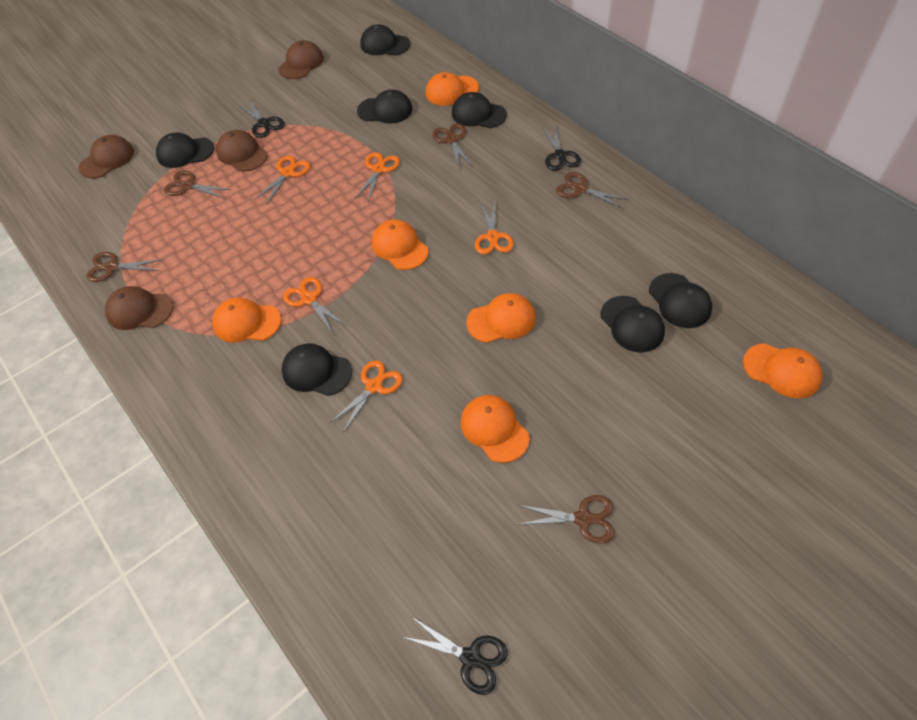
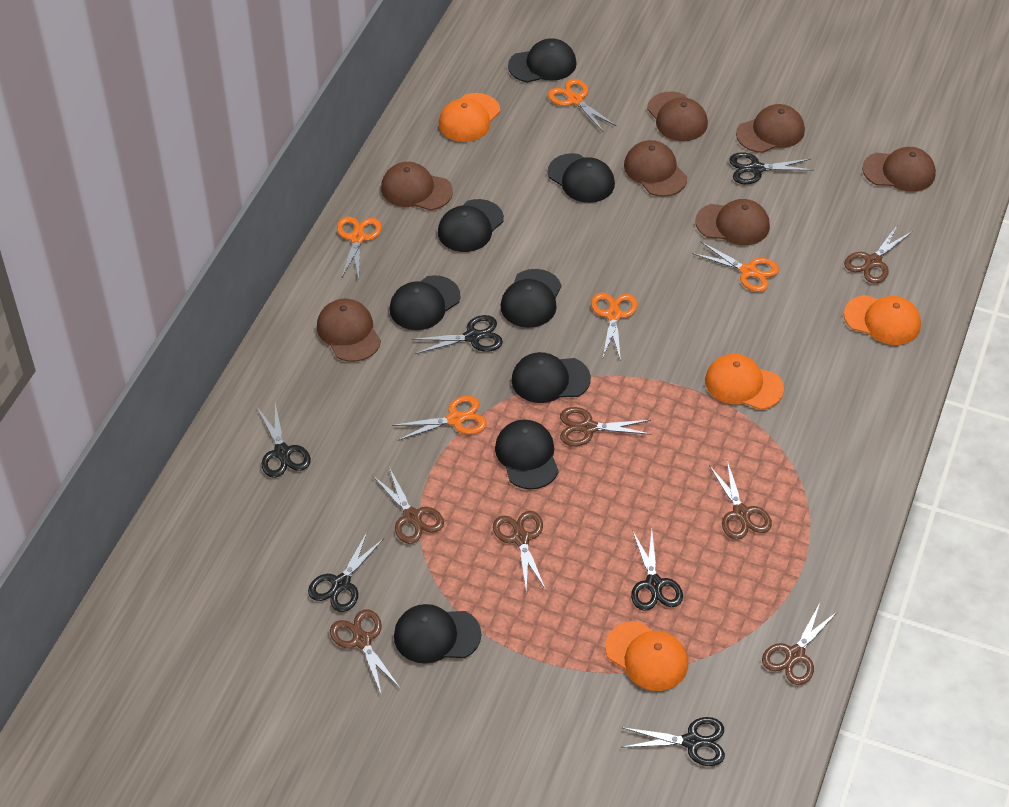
black cap: 7 -> 8
black scissors: 3 -> 6
brown cap: 4 -> 7
brown scissors: 5 -> 7
orange cap: 6 -> 4

